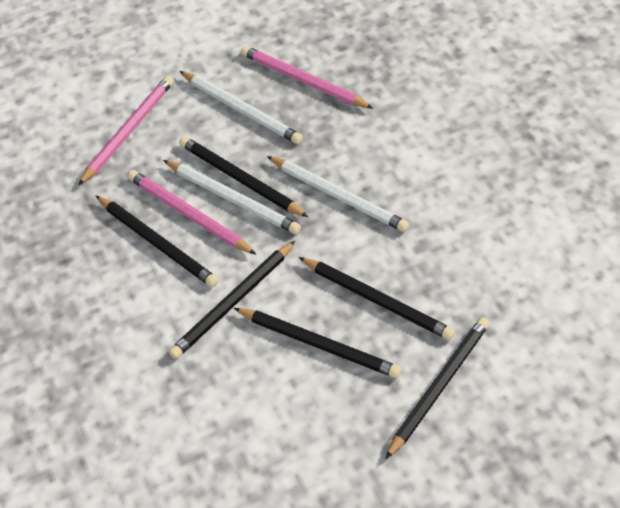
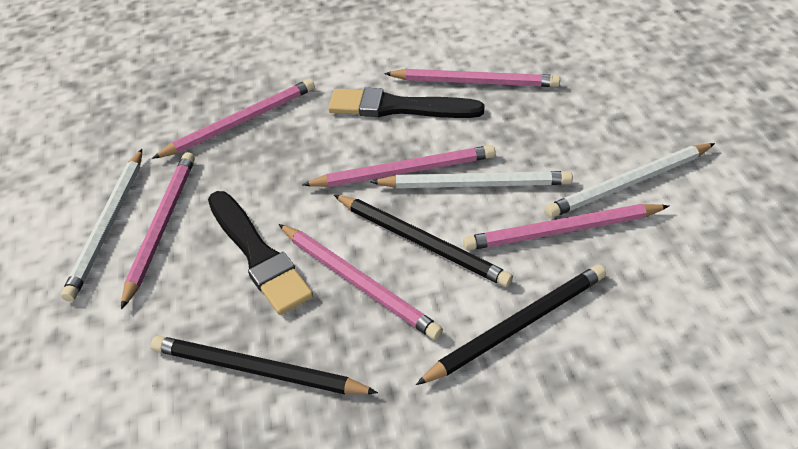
black brush: 0 -> 2
black pencil: 6 -> 3
pink pencil: 3 -> 6

